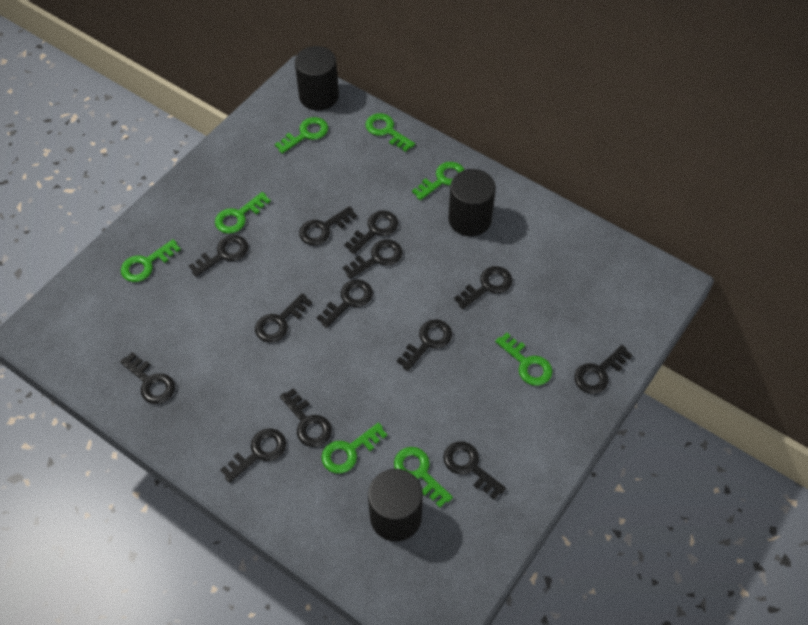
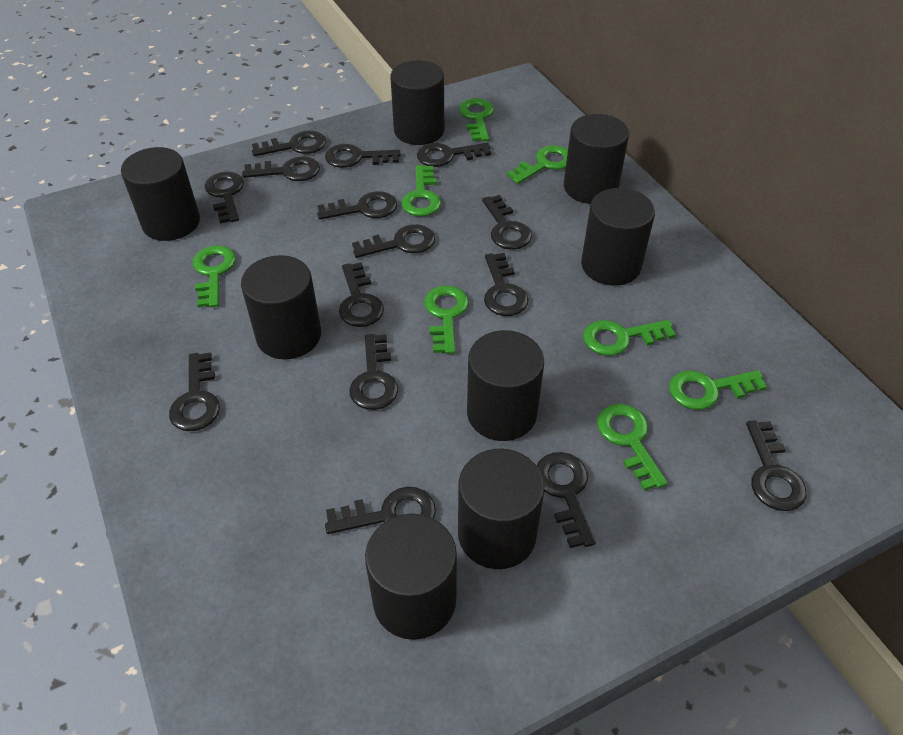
black cylinder: 3 -> 8
black key: 13 -> 15

